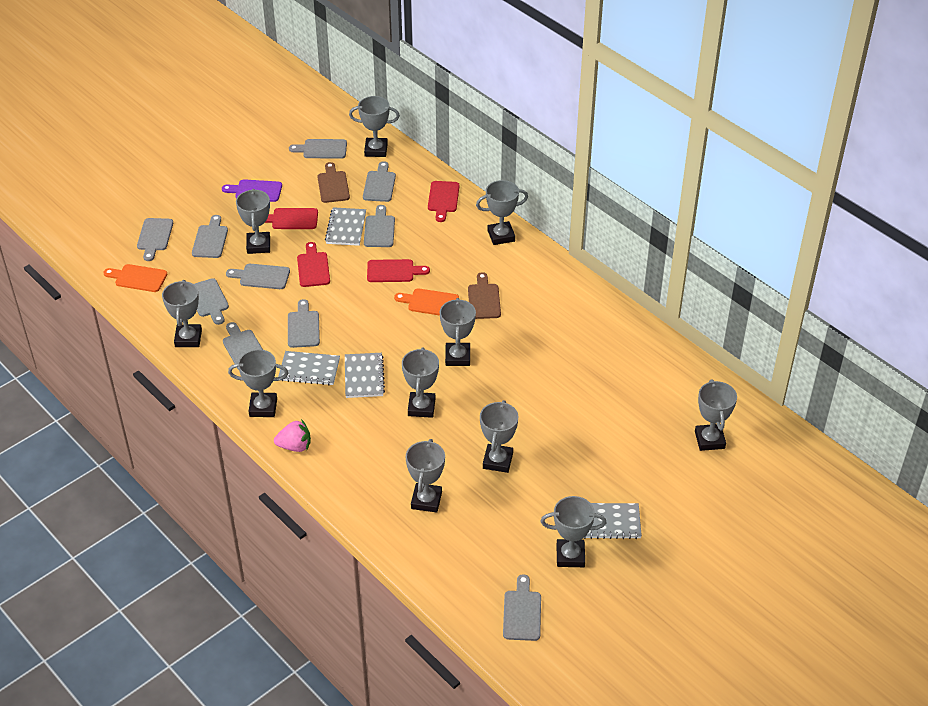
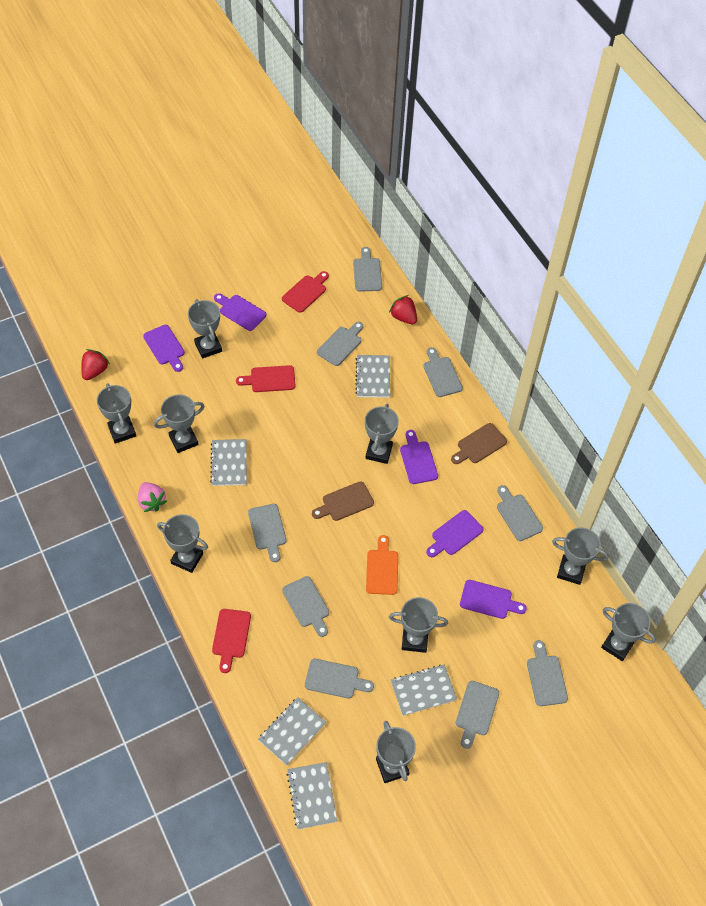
grey cutting board: 10 -> 9
grey notebook: 4 -> 5
grey trophy: 11 -> 9
orange cutting board: 2 -> 1
purple cutting board: 1 -> 5
red cutting board: 4 -> 3
red strawberry: 0 -> 2

